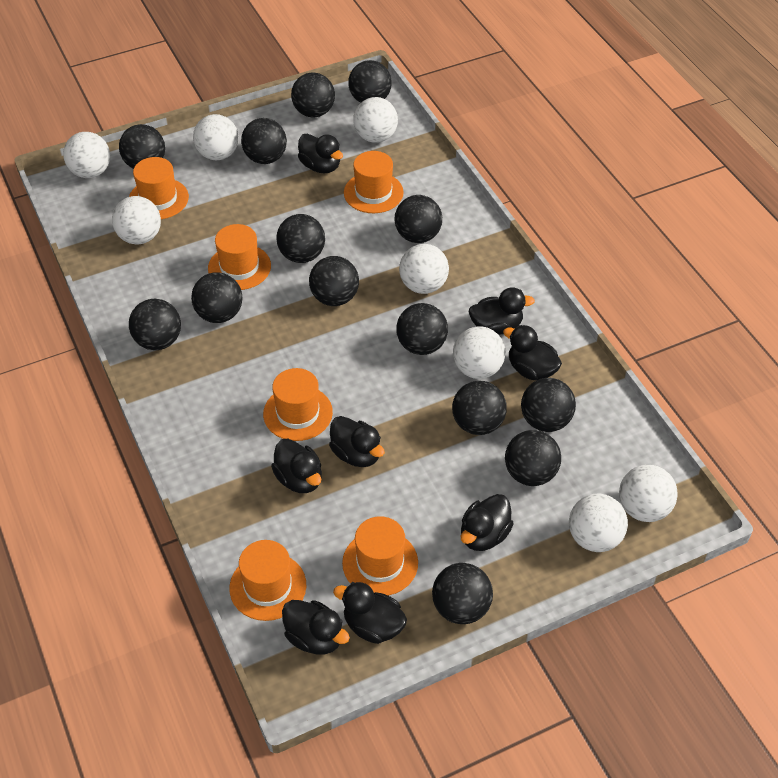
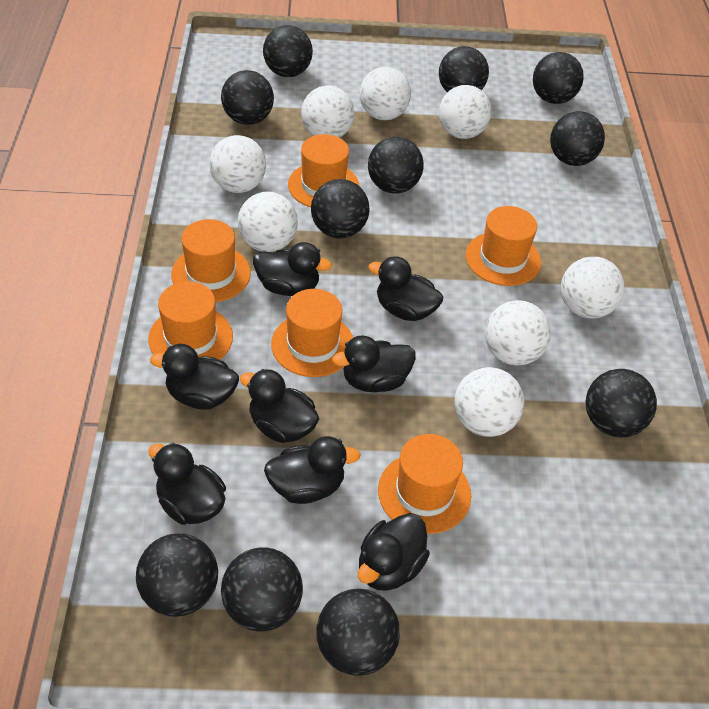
black ball: 14 -> 11

